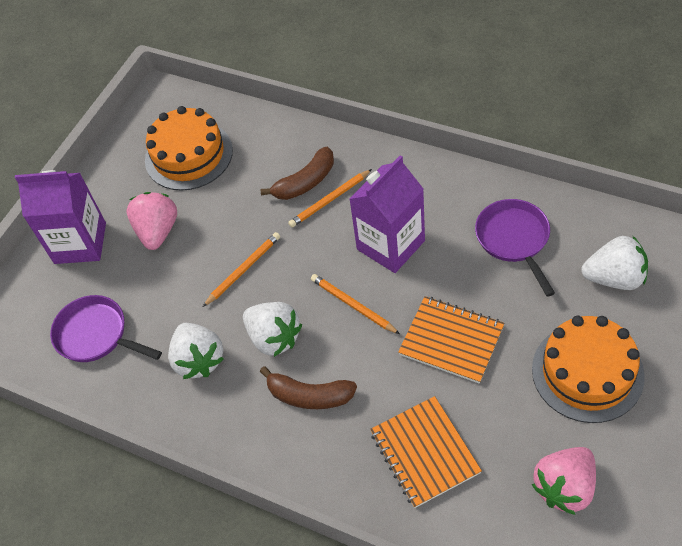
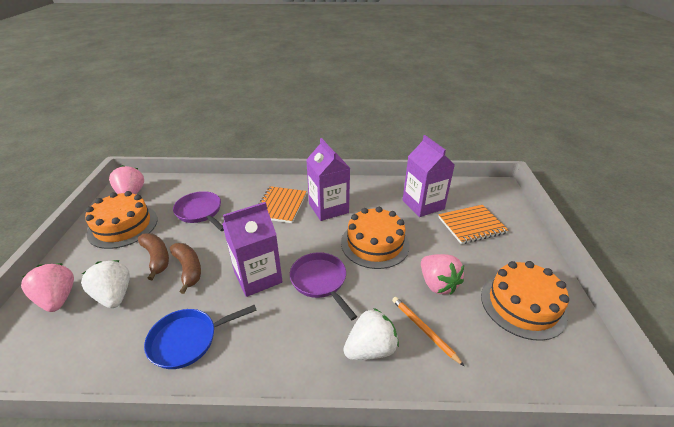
blue pan: 0 -> 1
orange cake: 2 -> 3
orange pencil: 3 -> 1
pink strawberry: 2 -> 3
purple carton: 2 -> 3
white strawberry: 3 -> 2

